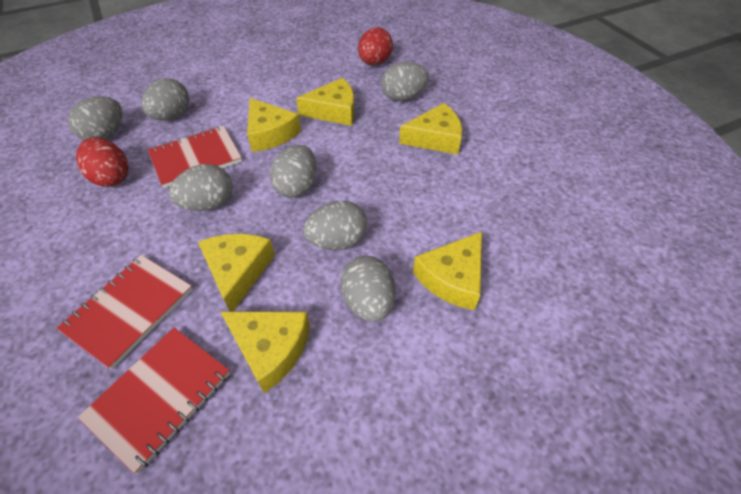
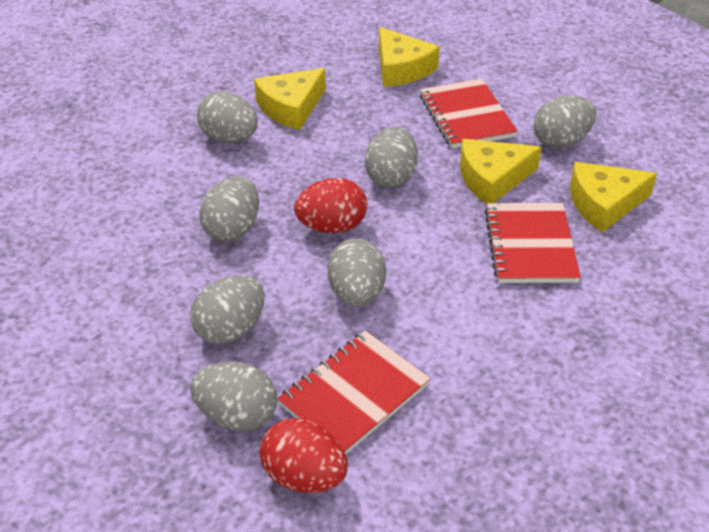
yellow cheese: 6 -> 4

